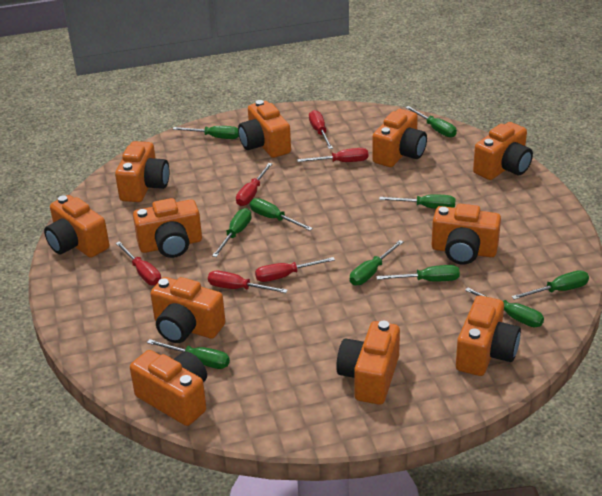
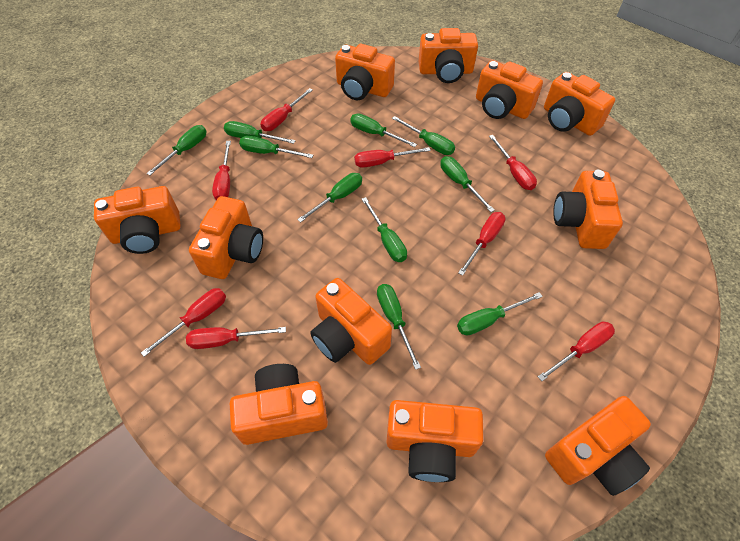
red screwdriver: 6 -> 8

